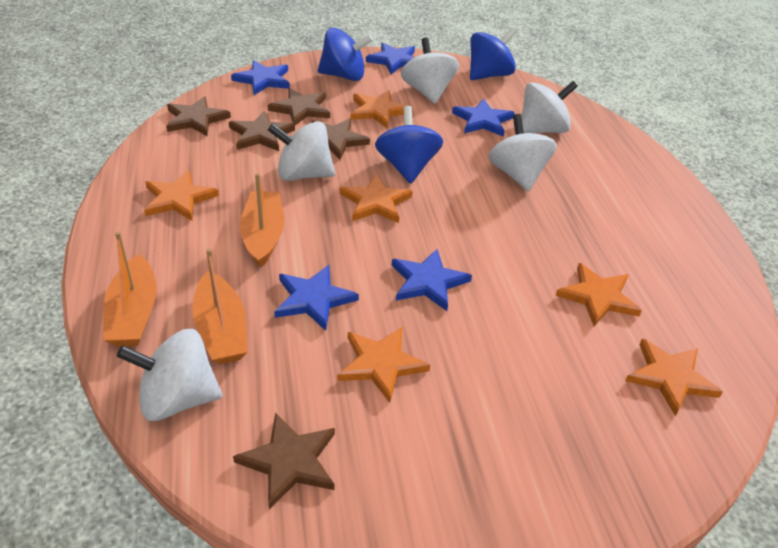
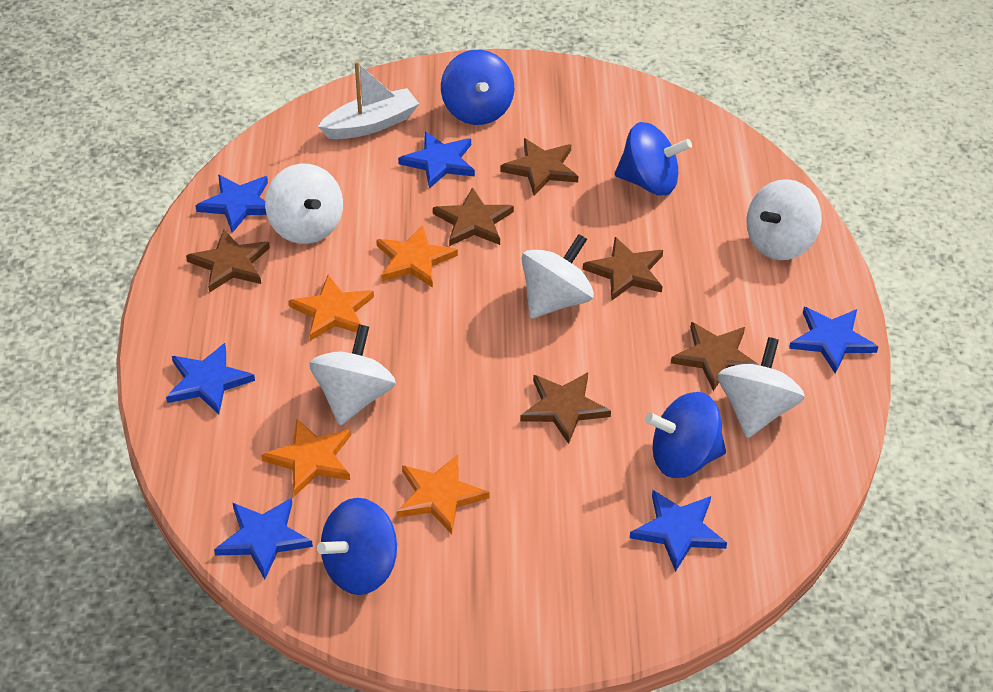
blue spinning top: 3 -> 4
blue star: 5 -> 6
brown star: 5 -> 6
orange boat: 3 -> 0
orange star: 6 -> 4
white boat: 0 -> 1

